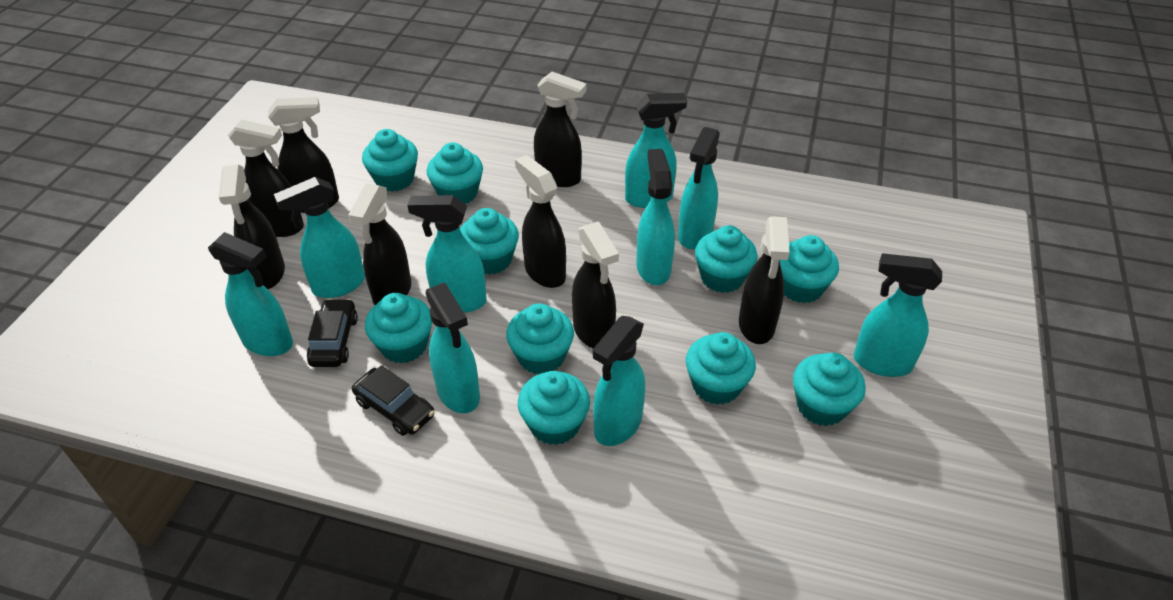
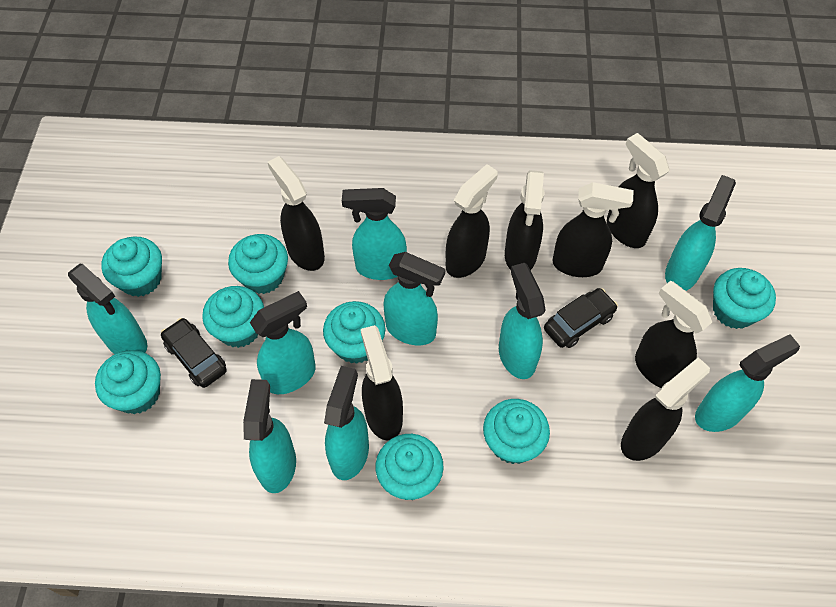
turquoise cupcake: 10 -> 8

